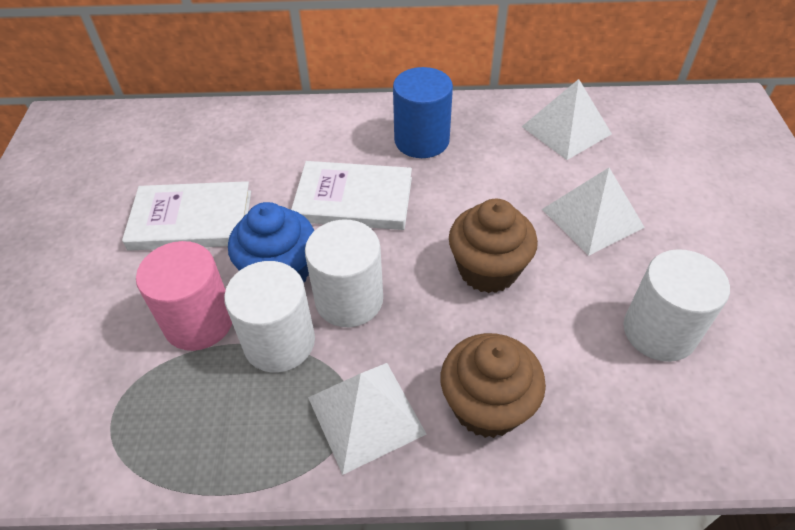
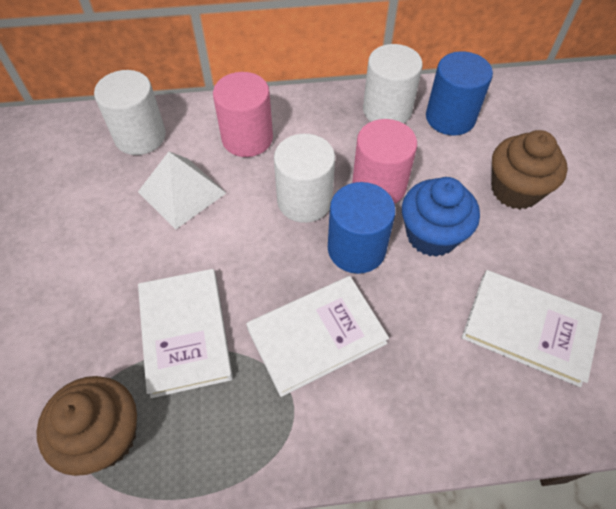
blue cylinder: 1 -> 2
pink cylinder: 1 -> 2
white book: 2 -> 3
white pyramid: 3 -> 1

